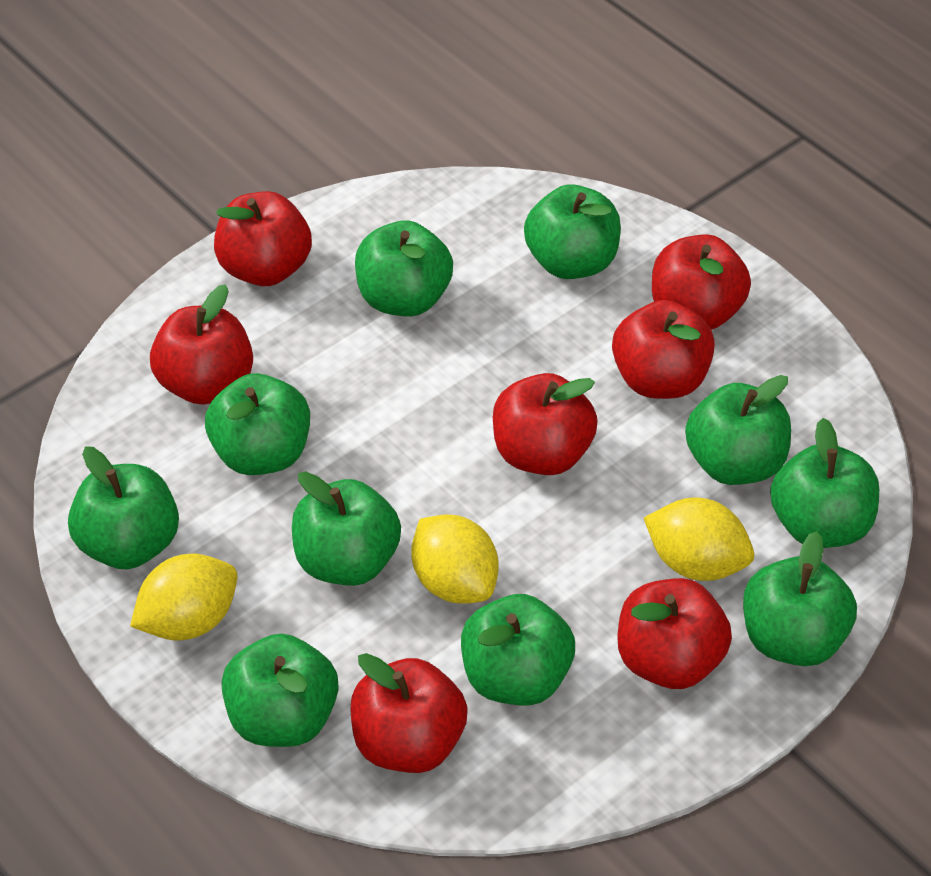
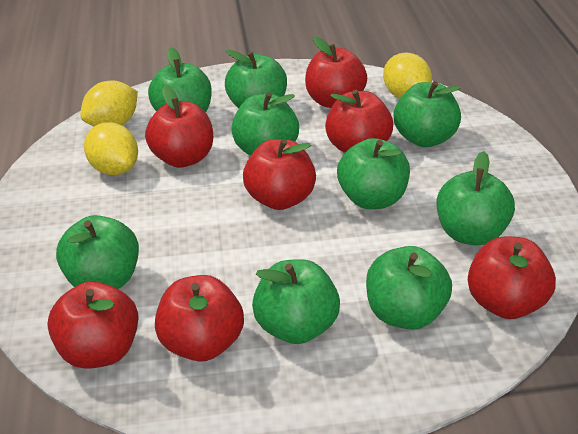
green apple: 10 -> 9

